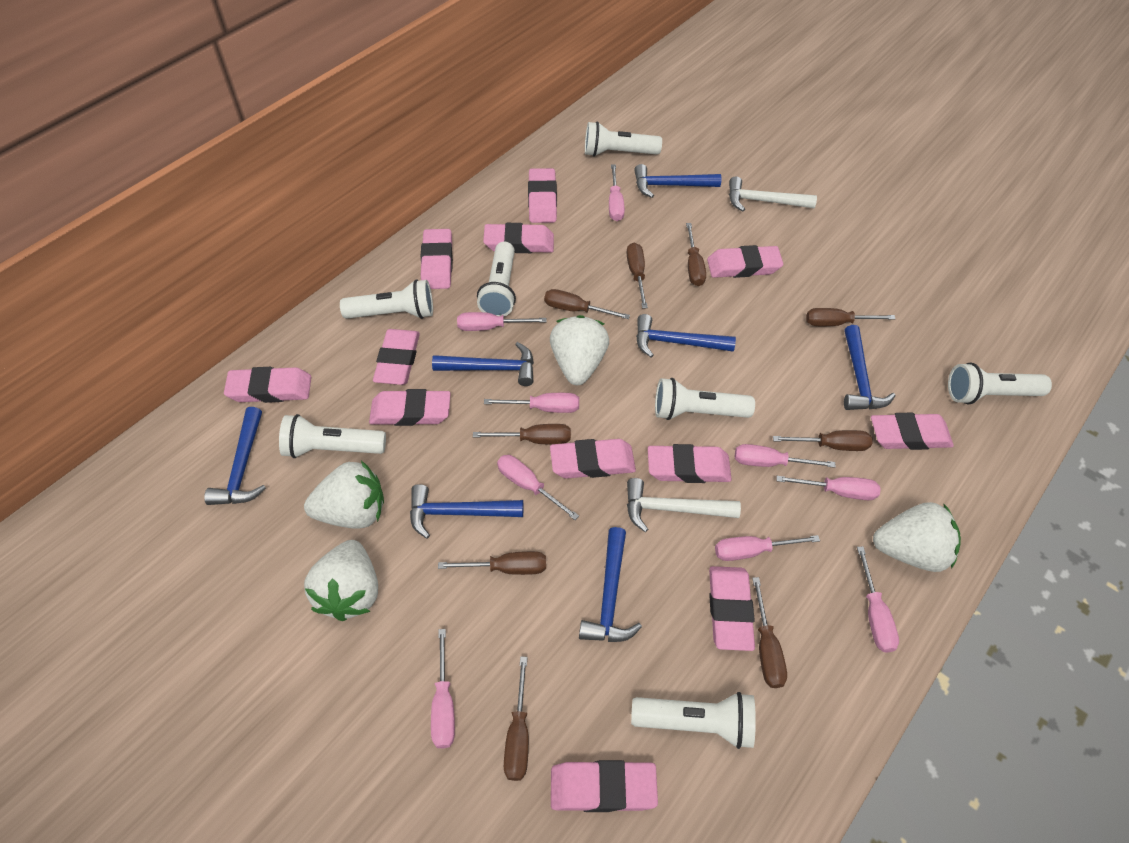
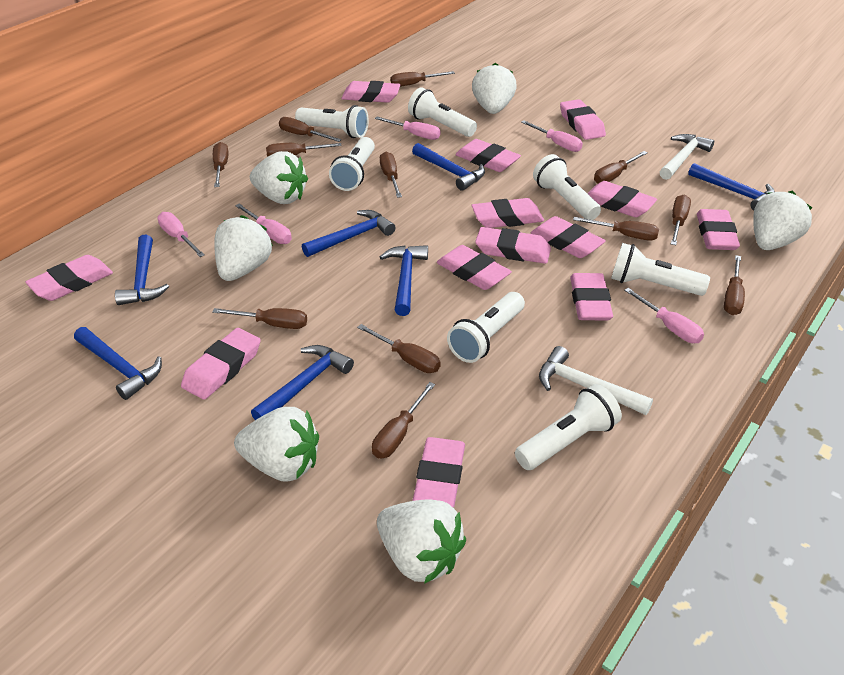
brown screwdriver: 9 -> 12
pink eraser: 12 -> 13
pink screwdriver: 9 -> 5
white strawberry: 4 -> 6

